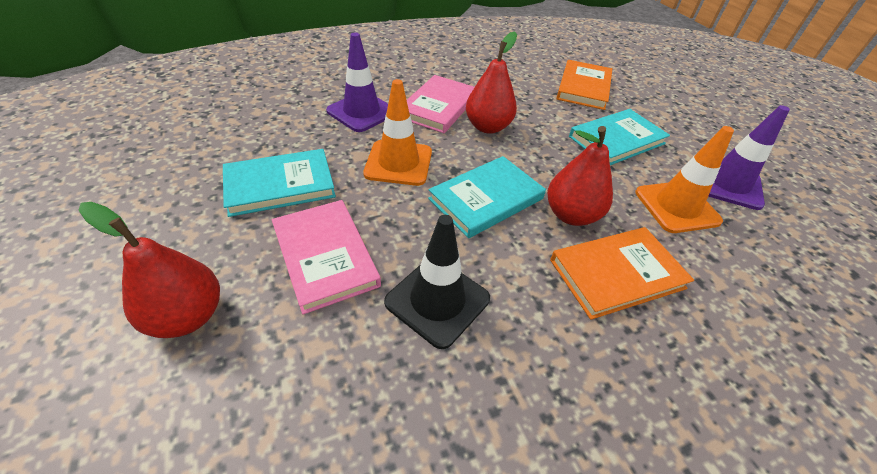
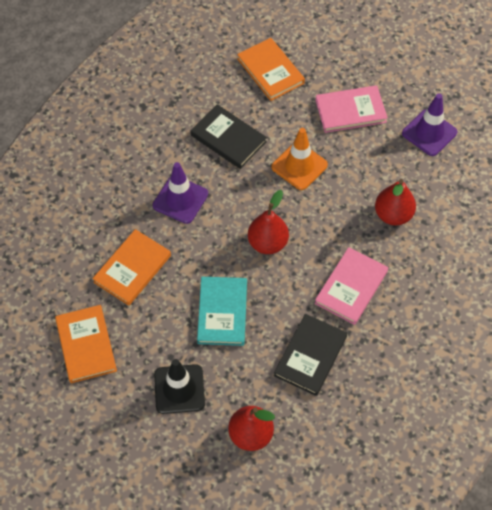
black book: 0 -> 2
orange book: 2 -> 3
orange traffic cone: 2 -> 1
turquoise book: 3 -> 1

